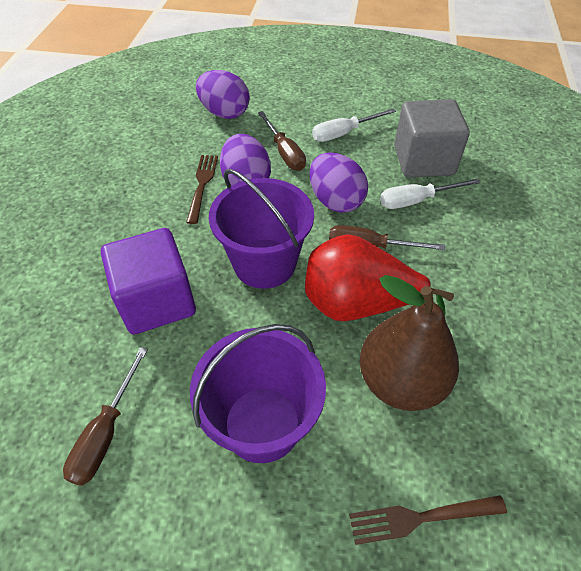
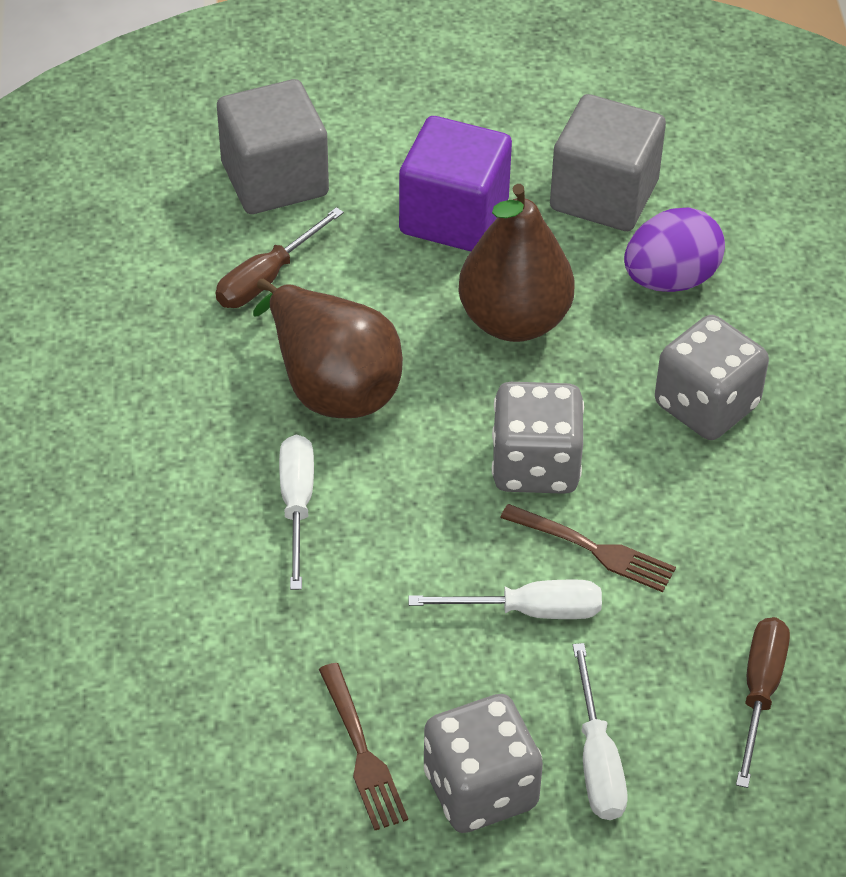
brown pear: 1 -> 2
brown screwdriver: 3 -> 2
grey cube: 1 -> 2
grey dice: 0 -> 3
purple bucket: 2 -> 0
purple egg: 3 -> 1
red pear: 1 -> 0
white screwdriver: 2 -> 3

